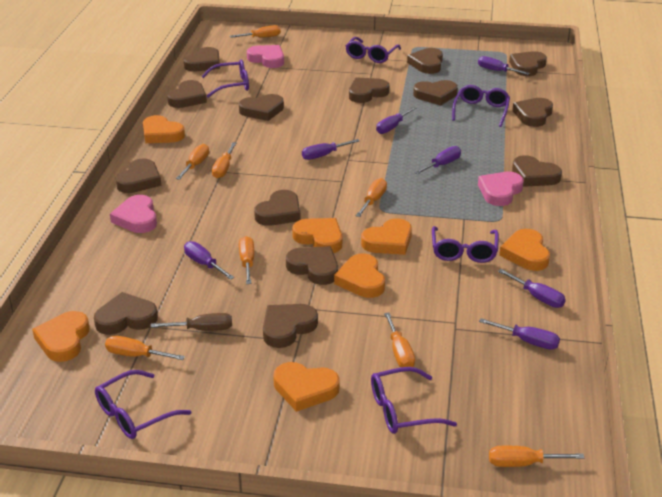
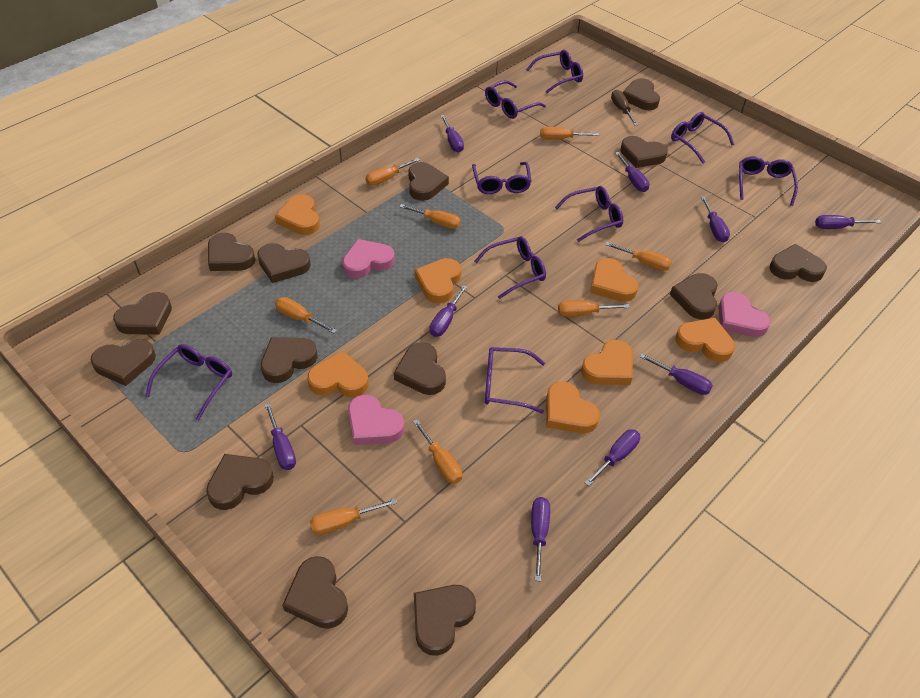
purple glasses: 6 -> 9
purple screwdriver: 7 -> 9

